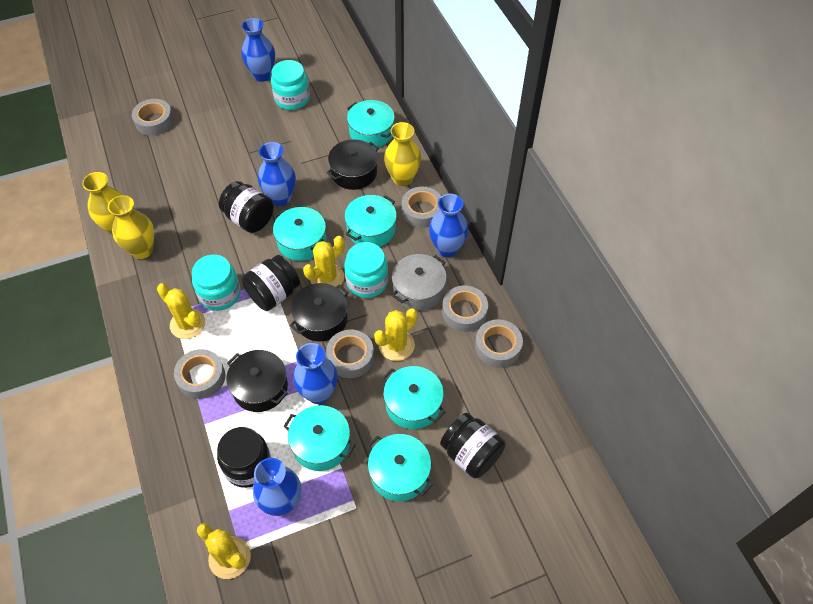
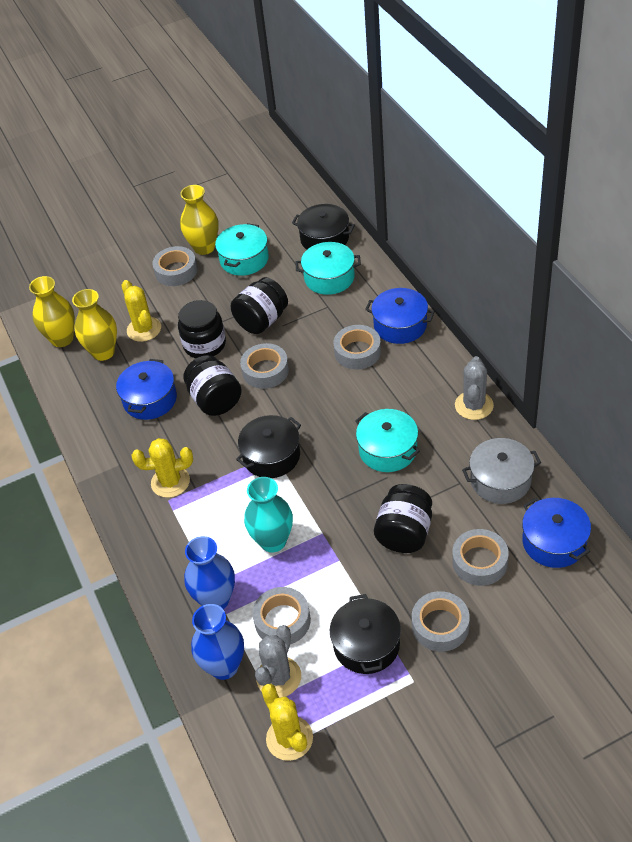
blue pot: 0 -> 3
blue vase: 5 -> 2
grey cactus: 0 -> 2
turquoise jar: 3 -> 0
turquoise pot: 6 -> 3
turquoise vase: 0 -> 1
yellow cactus: 4 -> 3

